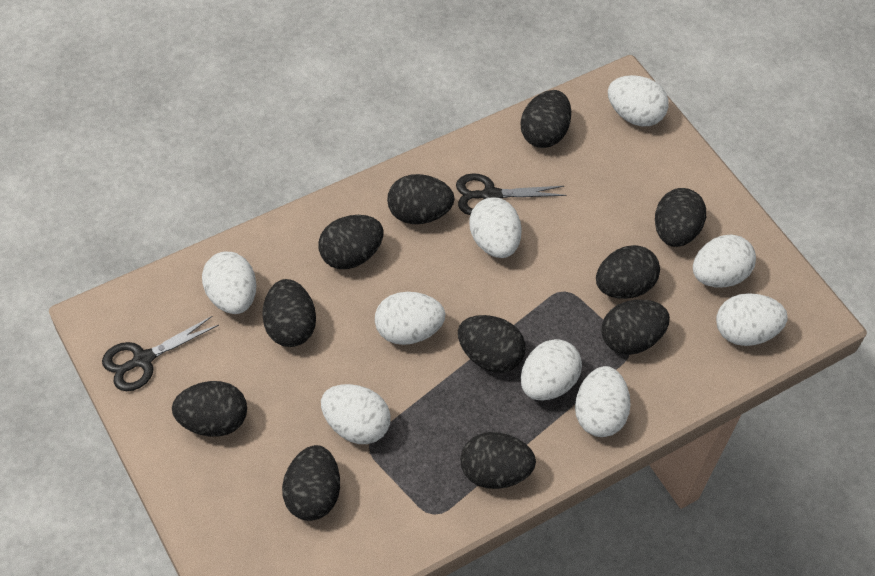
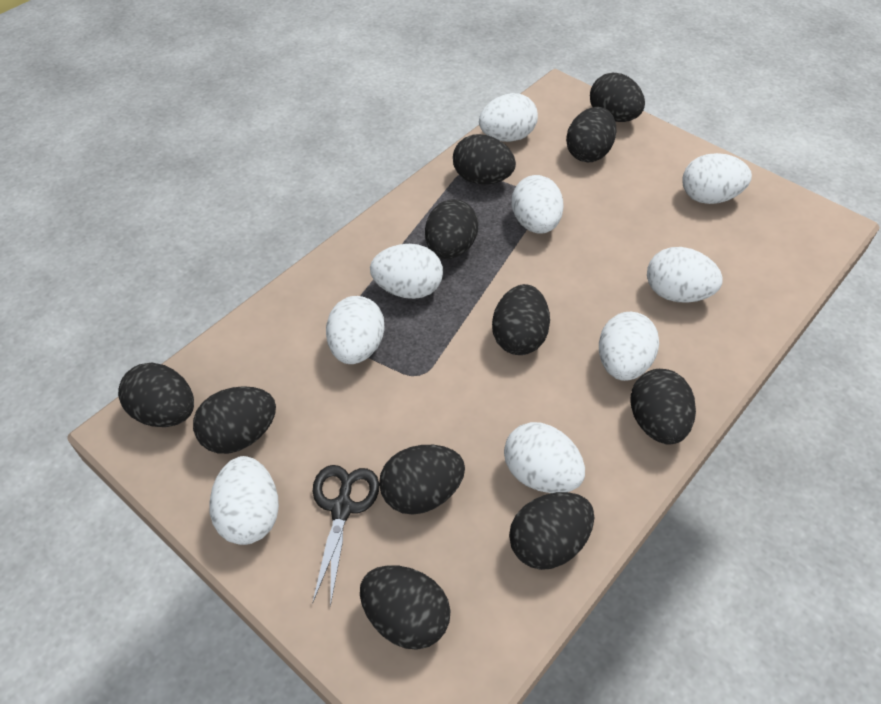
black scissors: 2 -> 1

